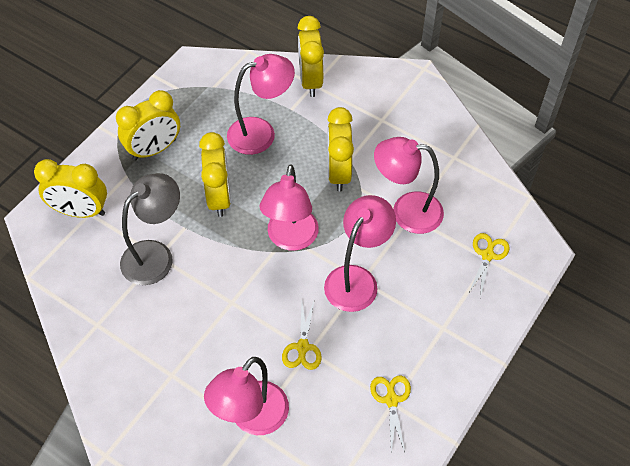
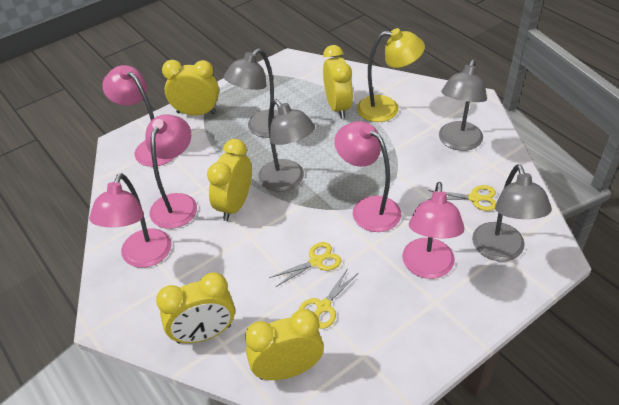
grey lamp: 1 -> 4
yellow lamp: 0 -> 1

